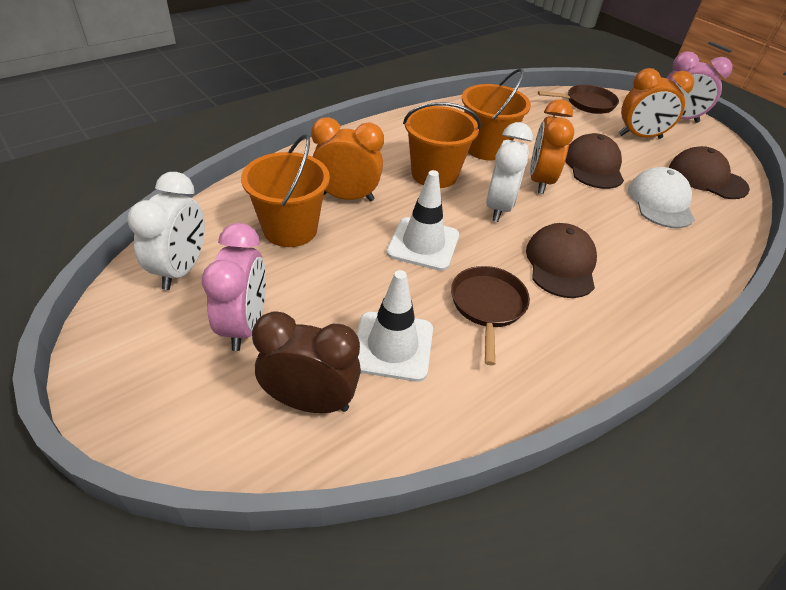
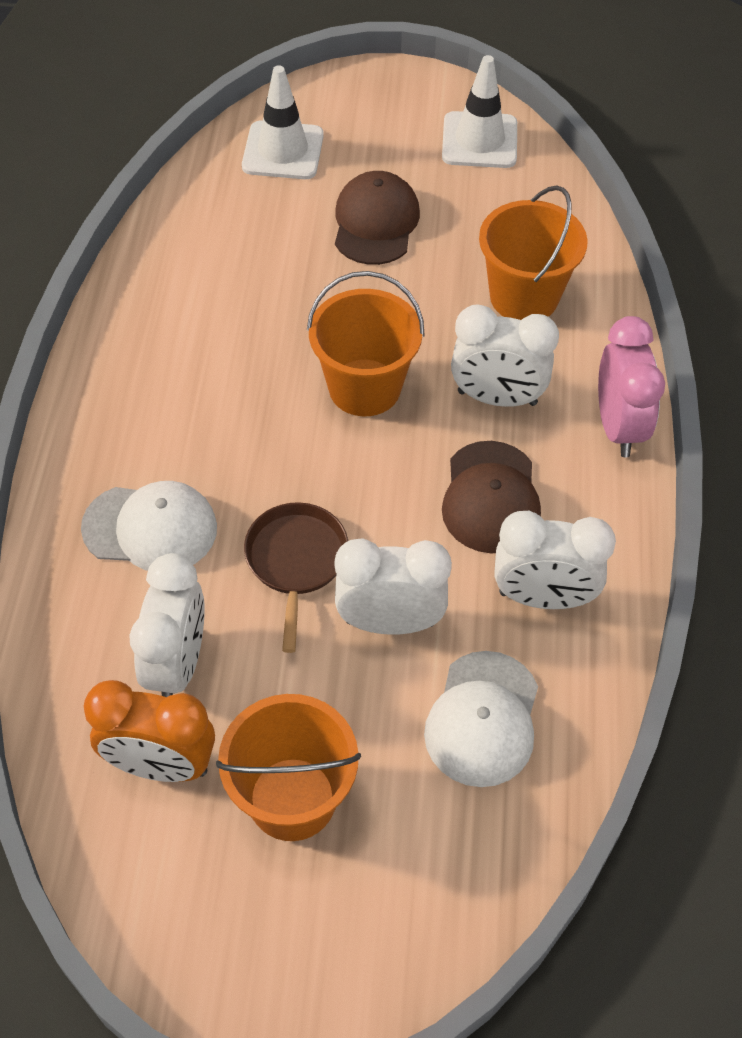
brown cap: 3 -> 2
brown clock: 1 -> 0
brown pan: 2 -> 1
orange clock: 3 -> 1
pink clock: 2 -> 1
white cap: 1 -> 2
white clock: 2 -> 4

